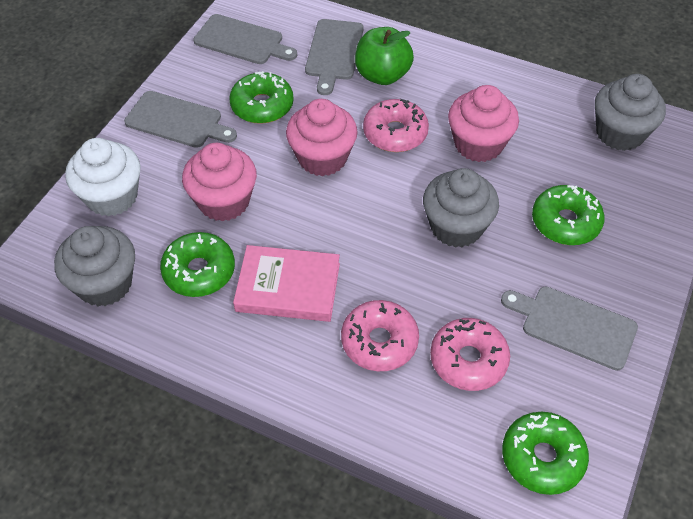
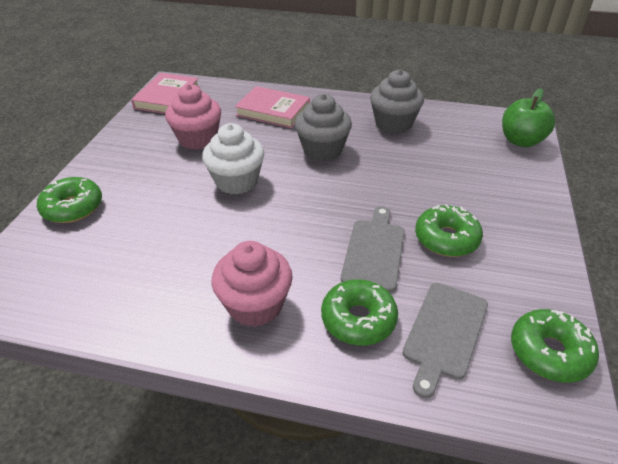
grey cupcake: 3 -> 2
grey cutting board: 4 -> 2
pink book: 1 -> 2
pink cupcake: 3 -> 2
pink donut: 3 -> 0

